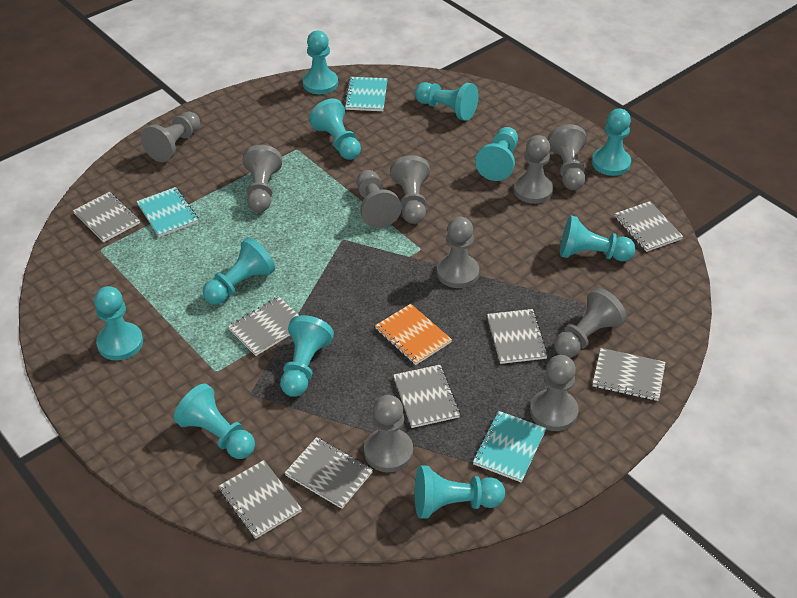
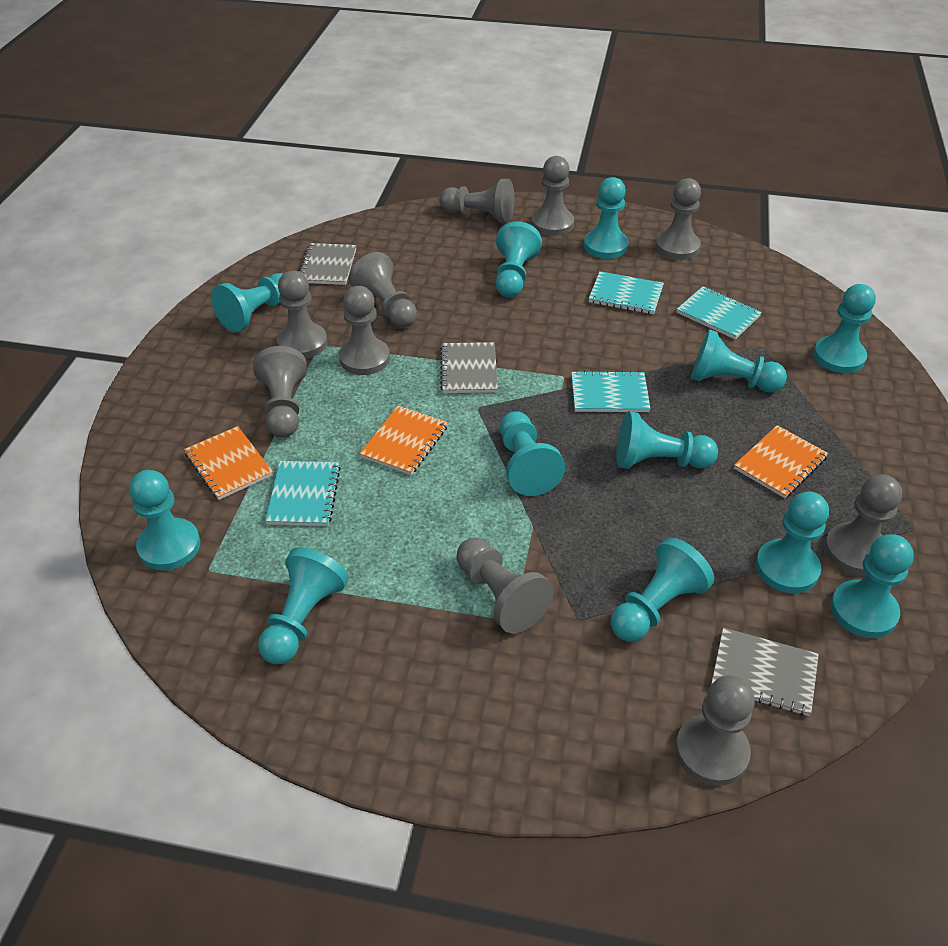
grey notebook: 8 -> 3
orange notebook: 1 -> 3
turquoise notebook: 3 -> 4
turquoise pawn: 11 -> 12

